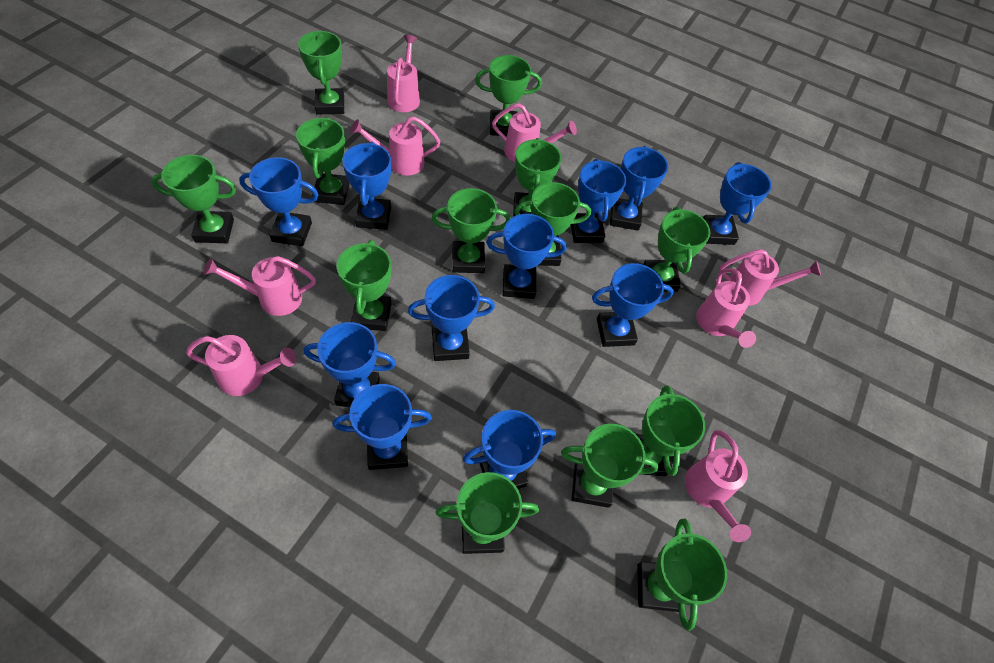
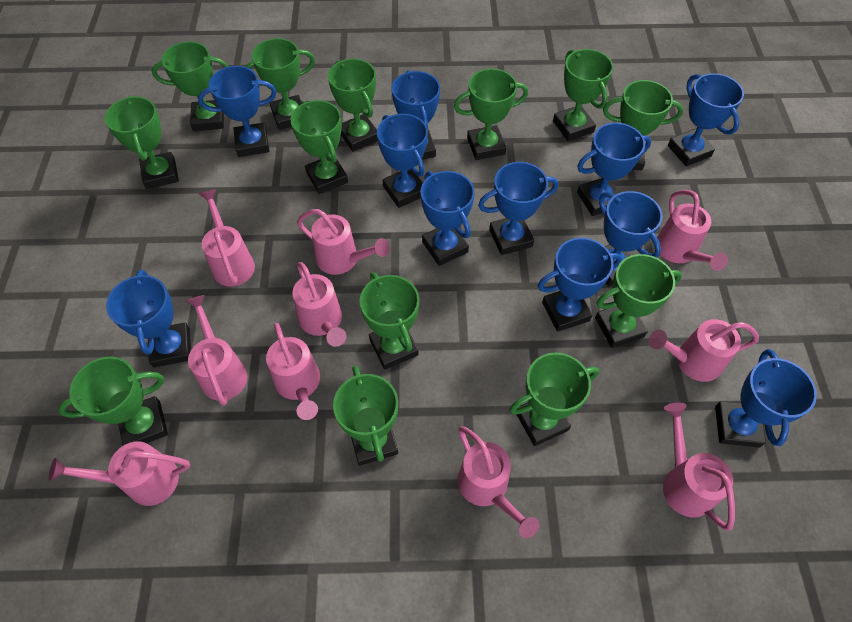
pink watering can: 8 -> 10

